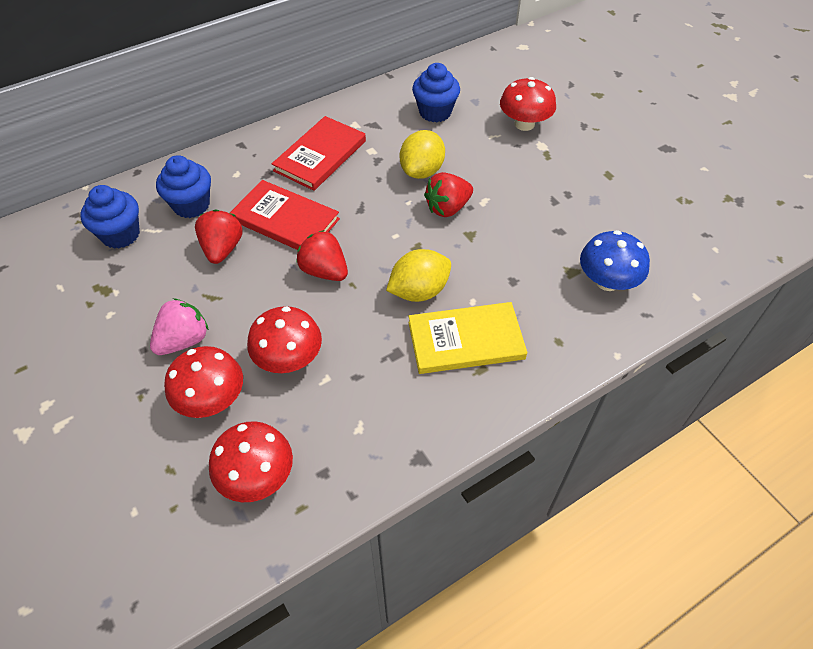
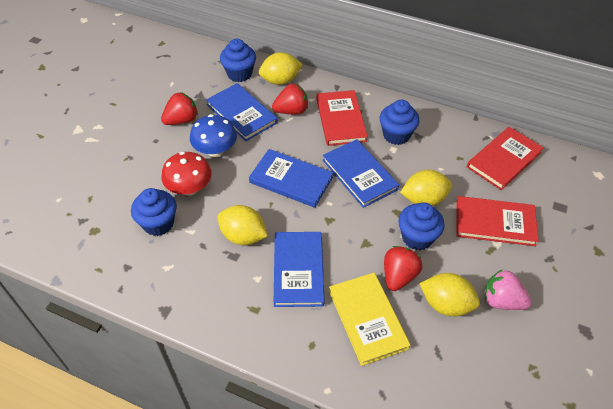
blue book: 0 -> 4
blue cupcake: 3 -> 4
red book: 2 -> 3
red mushroom: 4 -> 1
yellow lemon: 2 -> 4

